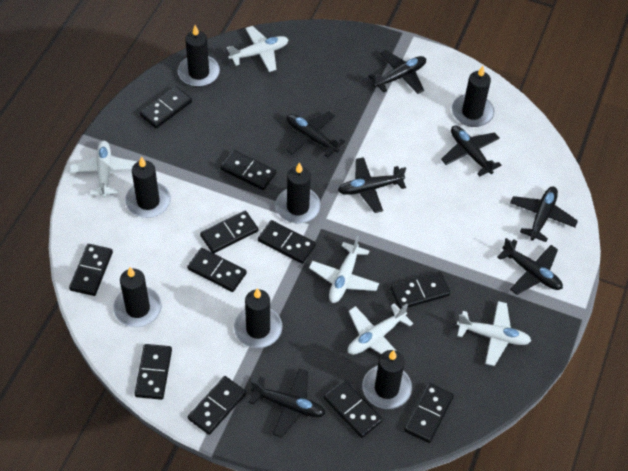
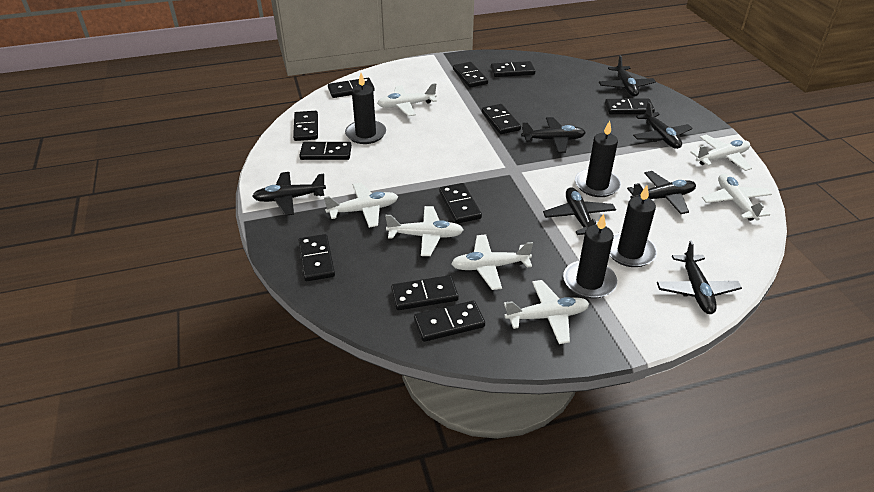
black candle: 7 -> 4
white plane: 5 -> 7

